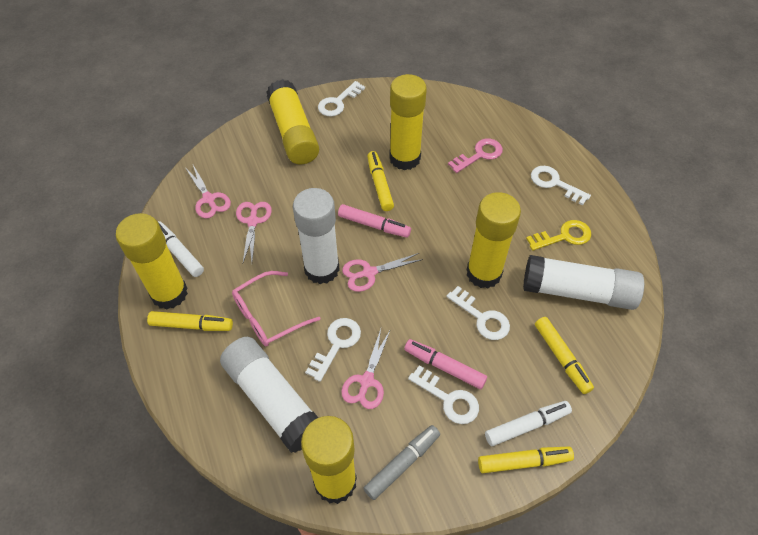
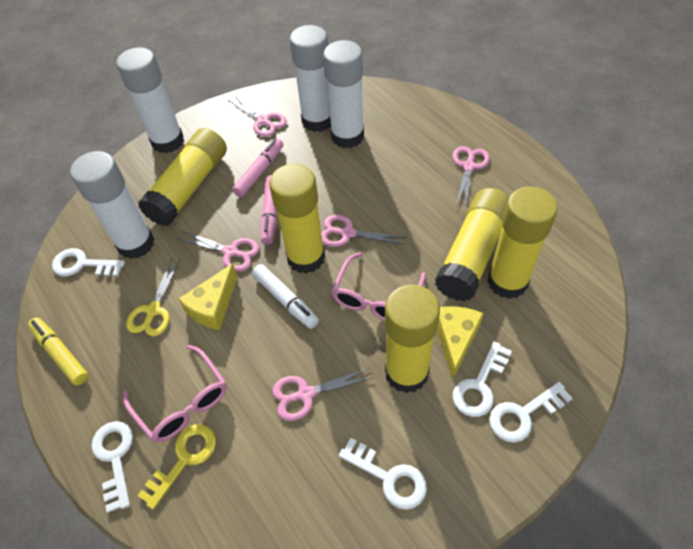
grey marker: 1 -> 0
pink glasses: 1 -> 2
pink key: 1 -> 0
pink scissors: 4 -> 5
white glue stick: 3 -> 4
white marker: 2 -> 1
yellow cheese: 0 -> 2
yellow marker: 4 -> 1
yellow scissors: 0 -> 1

